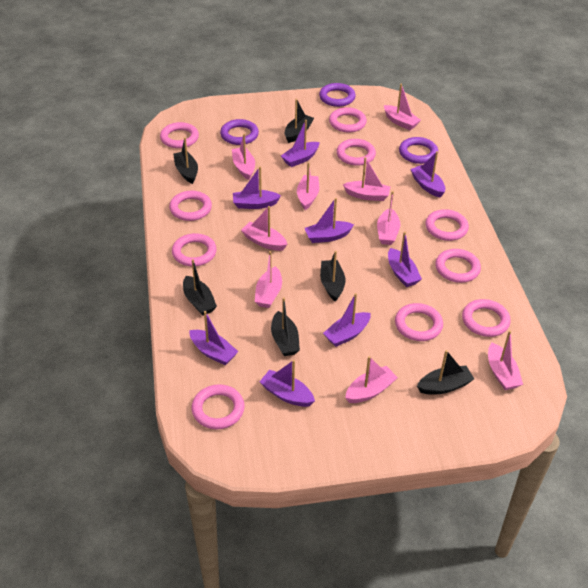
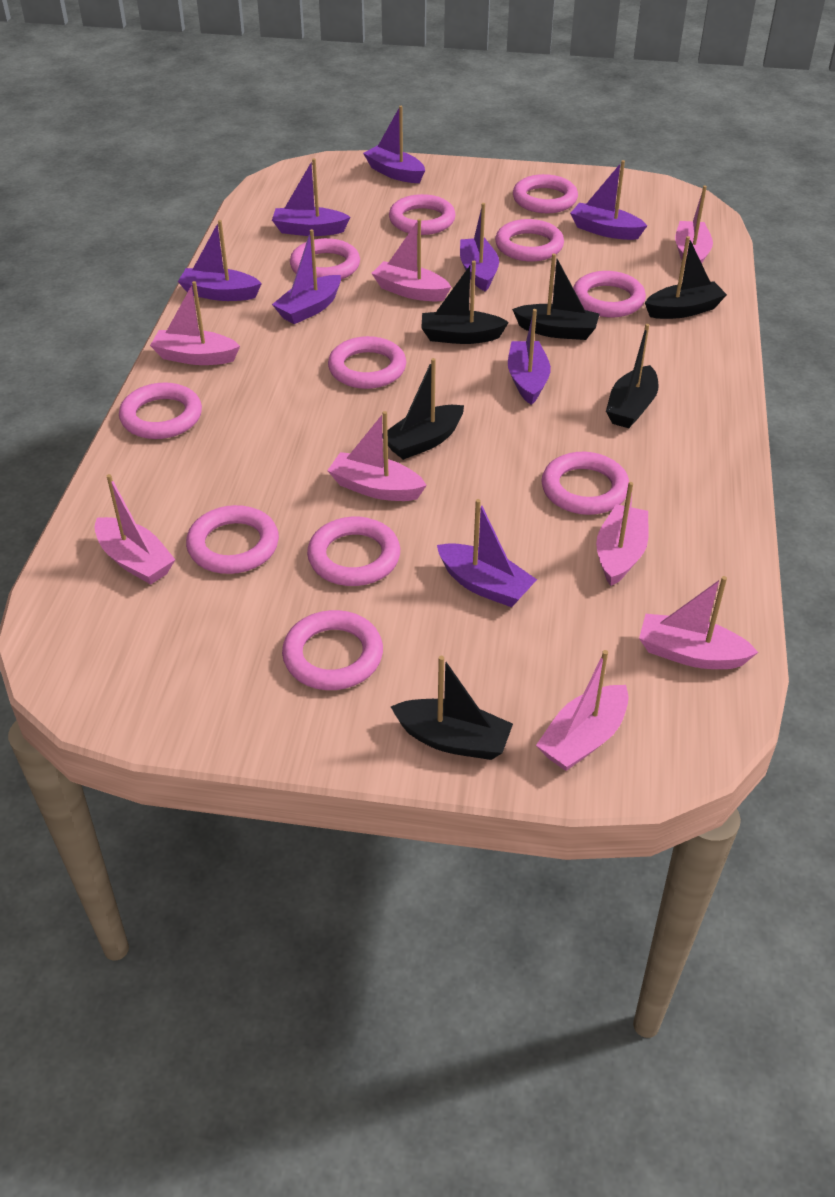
pink boat: 9 -> 8
pink ring: 10 -> 11
purple ring: 3 -> 0

